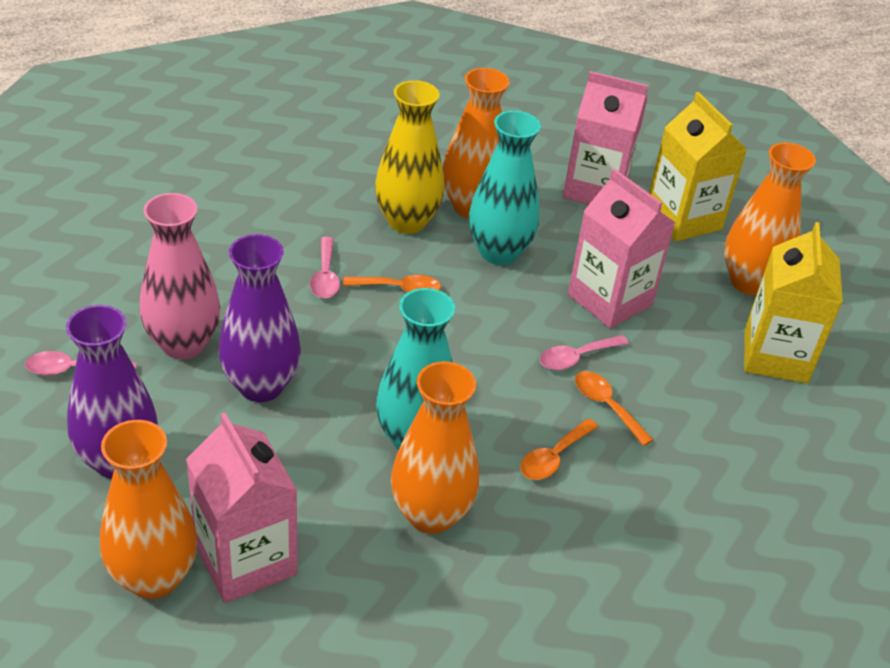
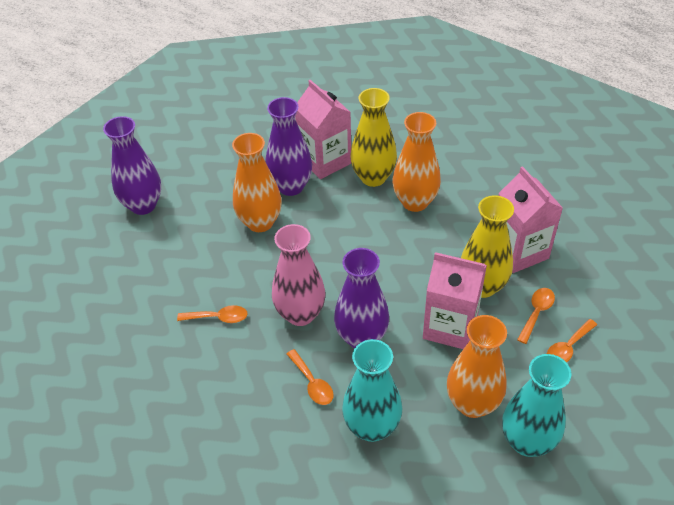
orange spoon: 3 -> 4
orange vase: 4 -> 3
pink spoon: 3 -> 0
purple vase: 2 -> 3
yellow carton: 2 -> 0
yellow vase: 1 -> 2

